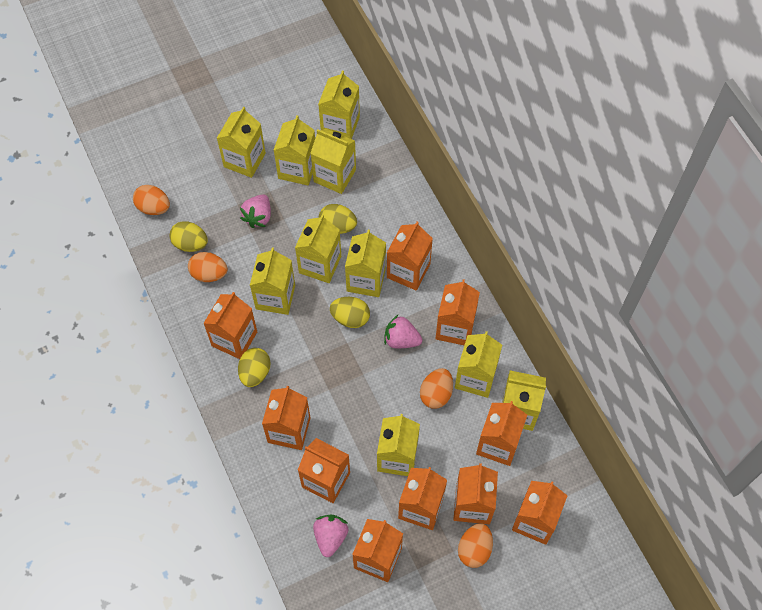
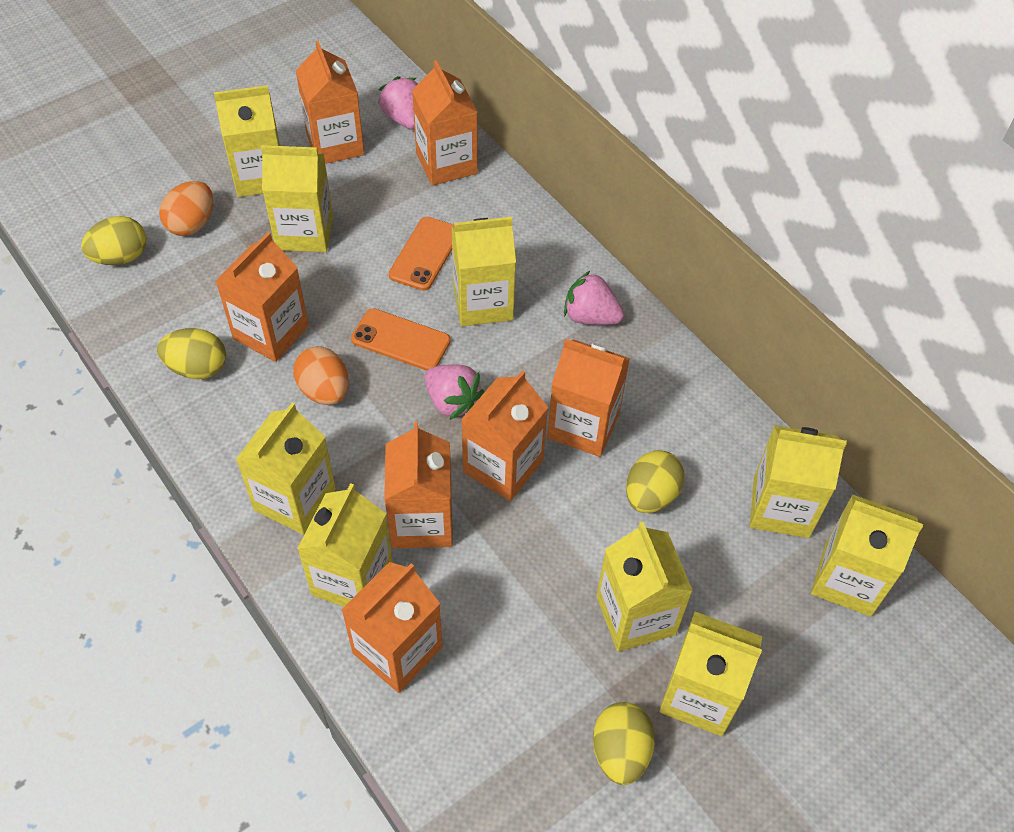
orange carton: 10 -> 7
orange egg: 4 -> 2
orange phone: 0 -> 2
yellow carton: 10 -> 9

